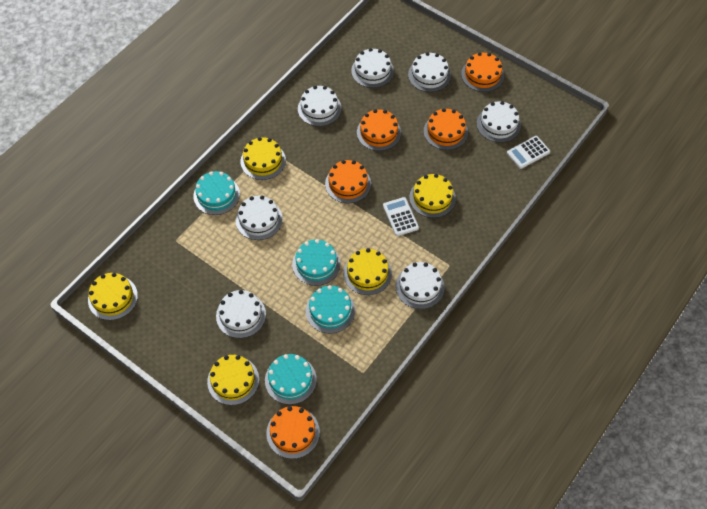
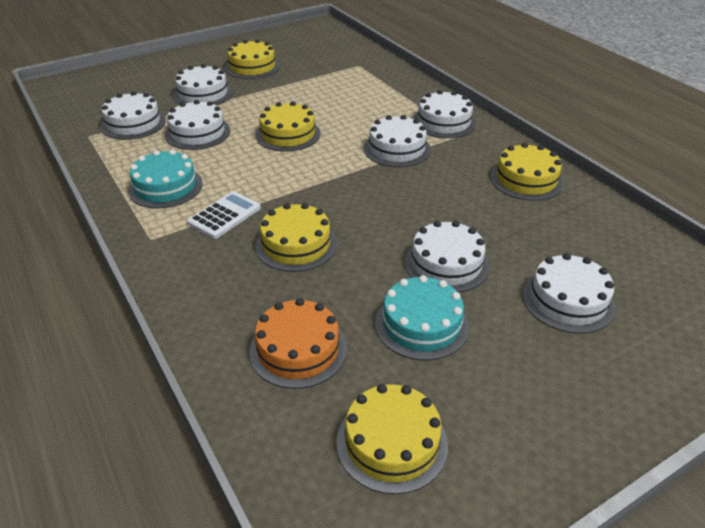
orange cake: 5 -> 1
turquoise cake: 4 -> 2
white calculator: 2 -> 1

